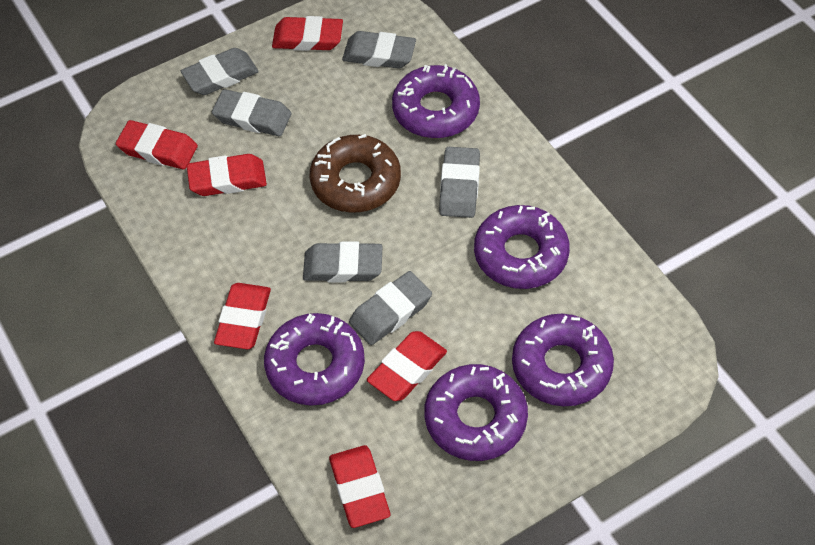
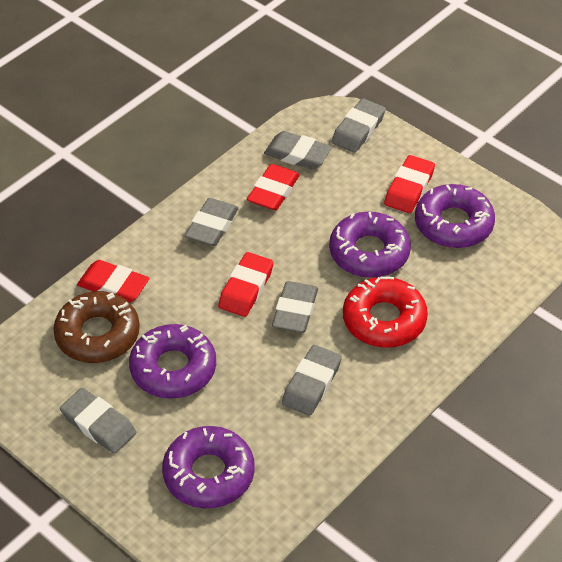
purple donut: 5 -> 4
red donut: 0 -> 1
red eraser: 6 -> 4

